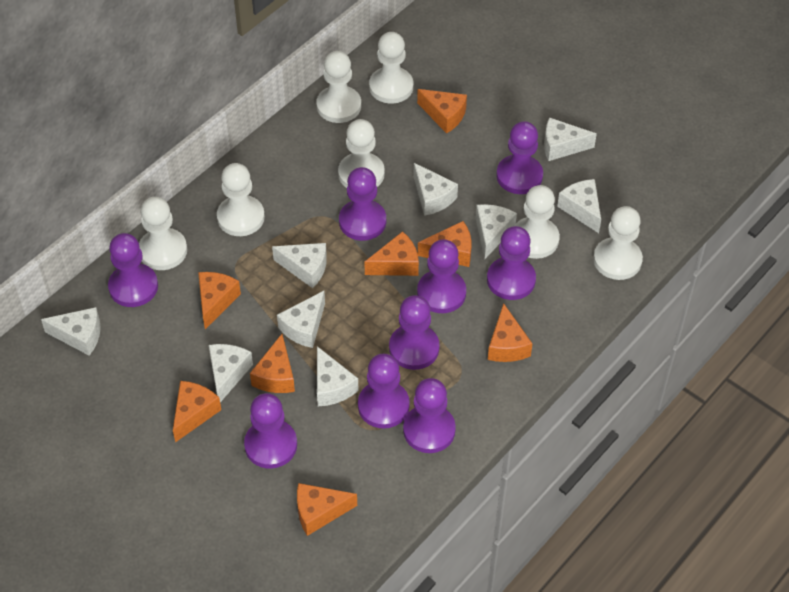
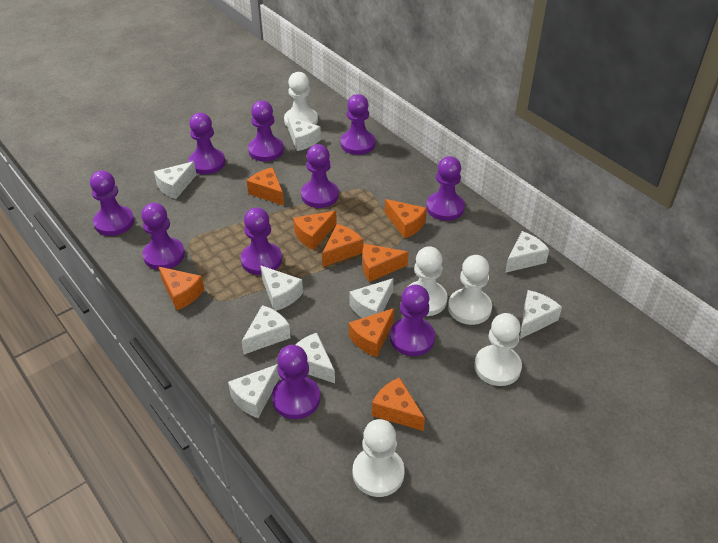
purple pawn: 9 -> 10
white pawn: 7 -> 5

